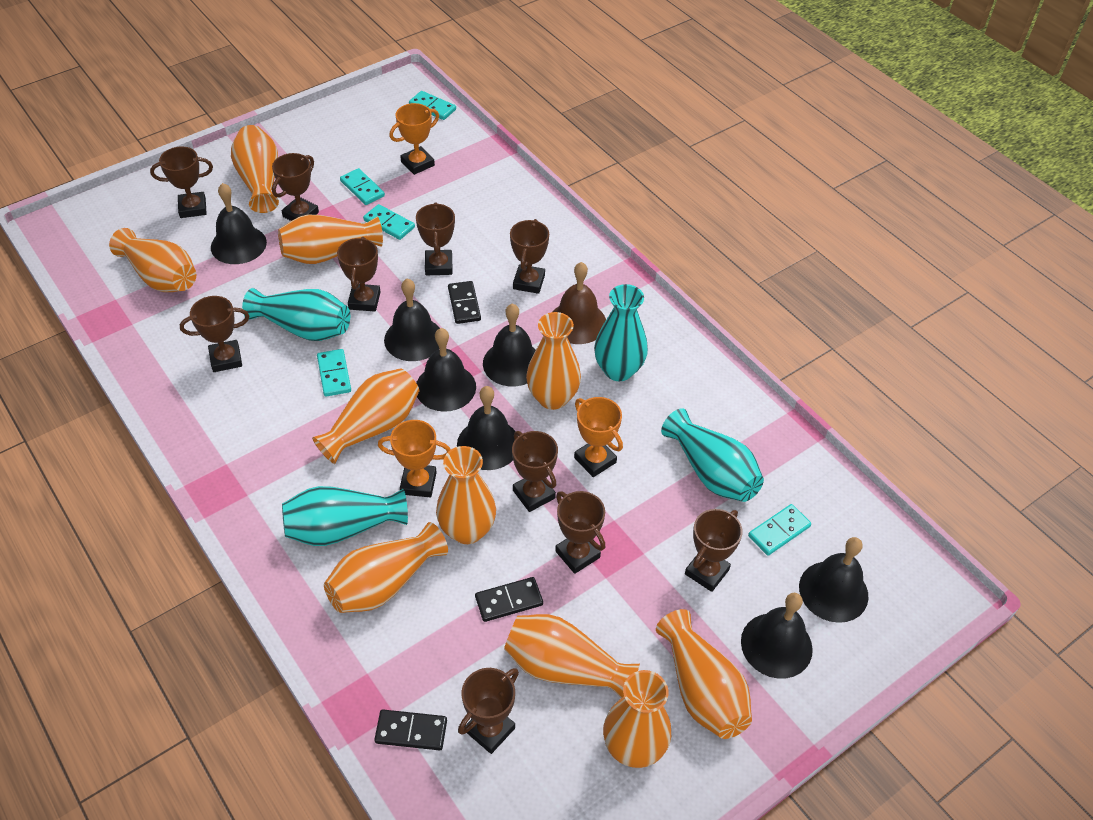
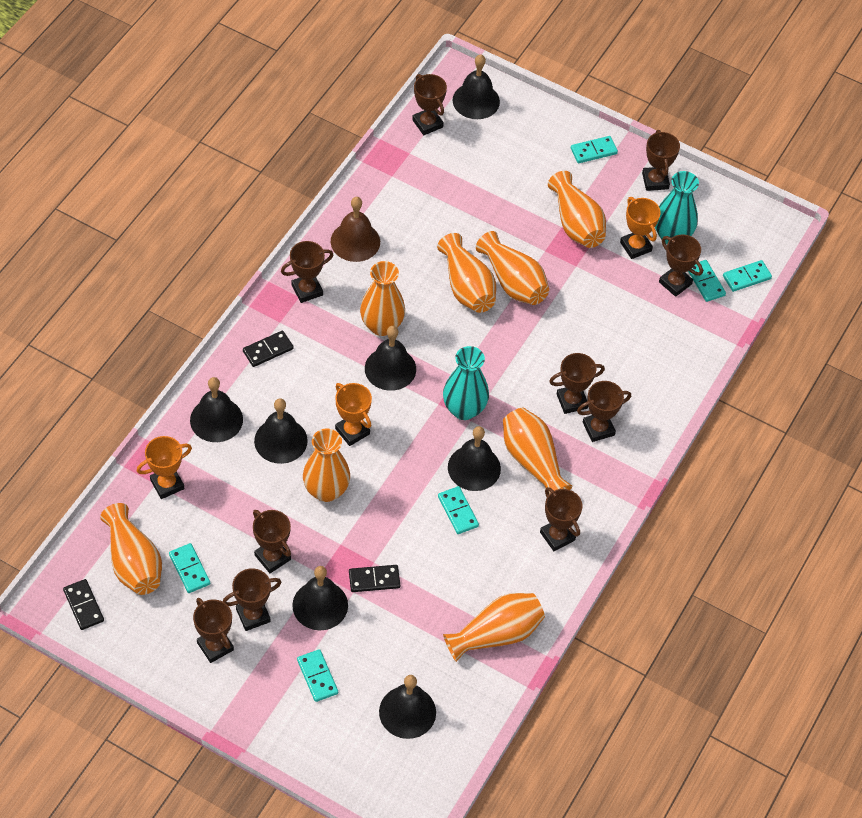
orange vase: 10 -> 8
turquoise domino: 5 -> 6
turquoise vase: 4 -> 2

